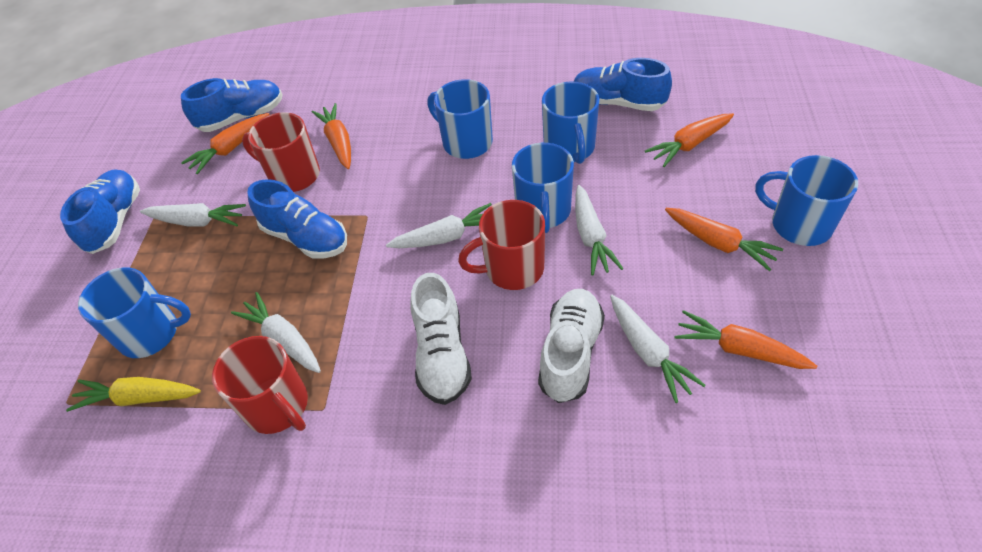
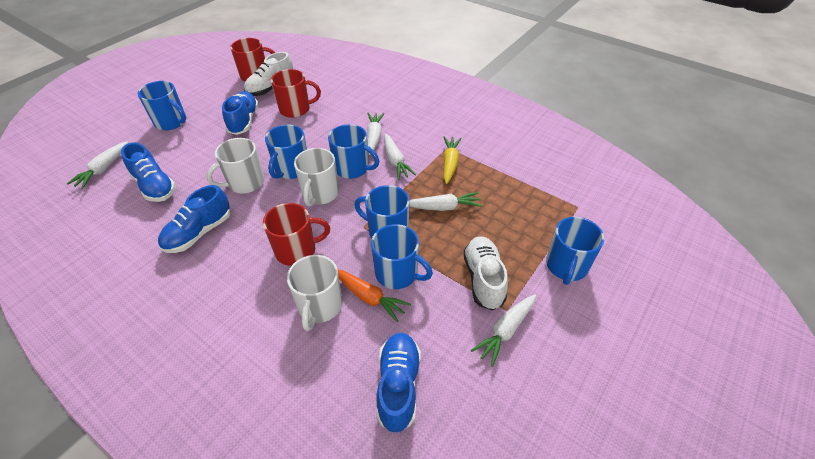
blue mug: 5 -> 6
orange carrot: 5 -> 1
white mug: 0 -> 3

